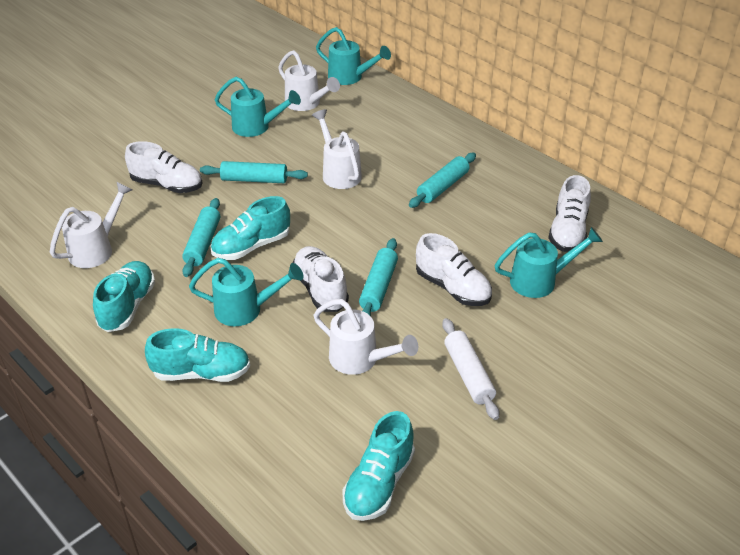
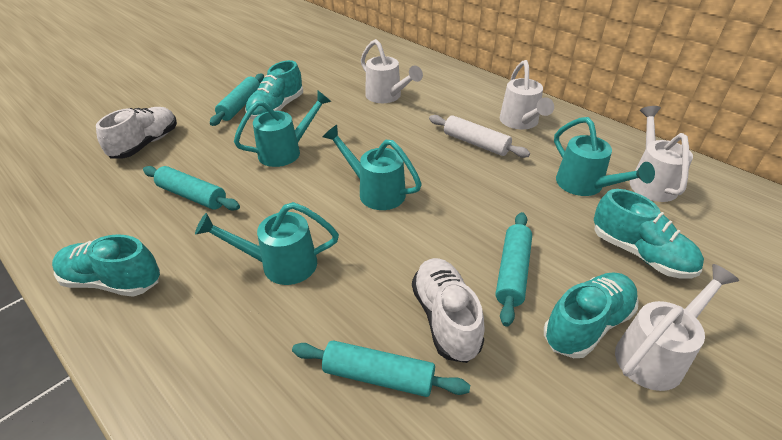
white shoe: 4 -> 2

